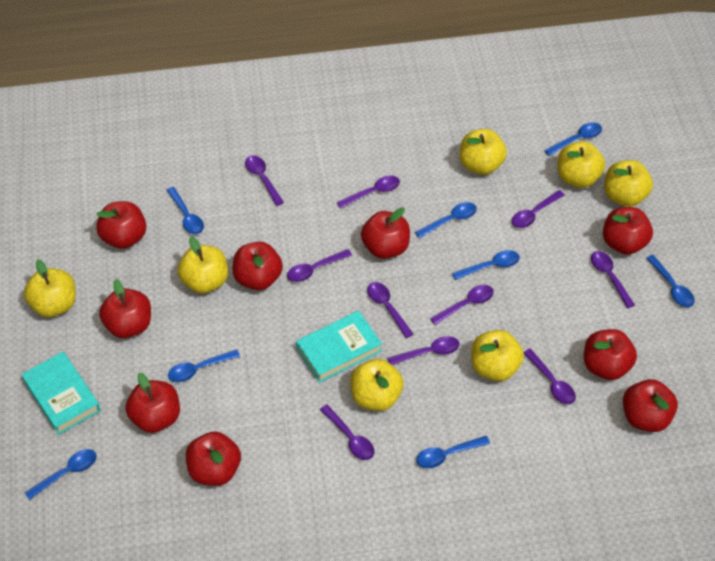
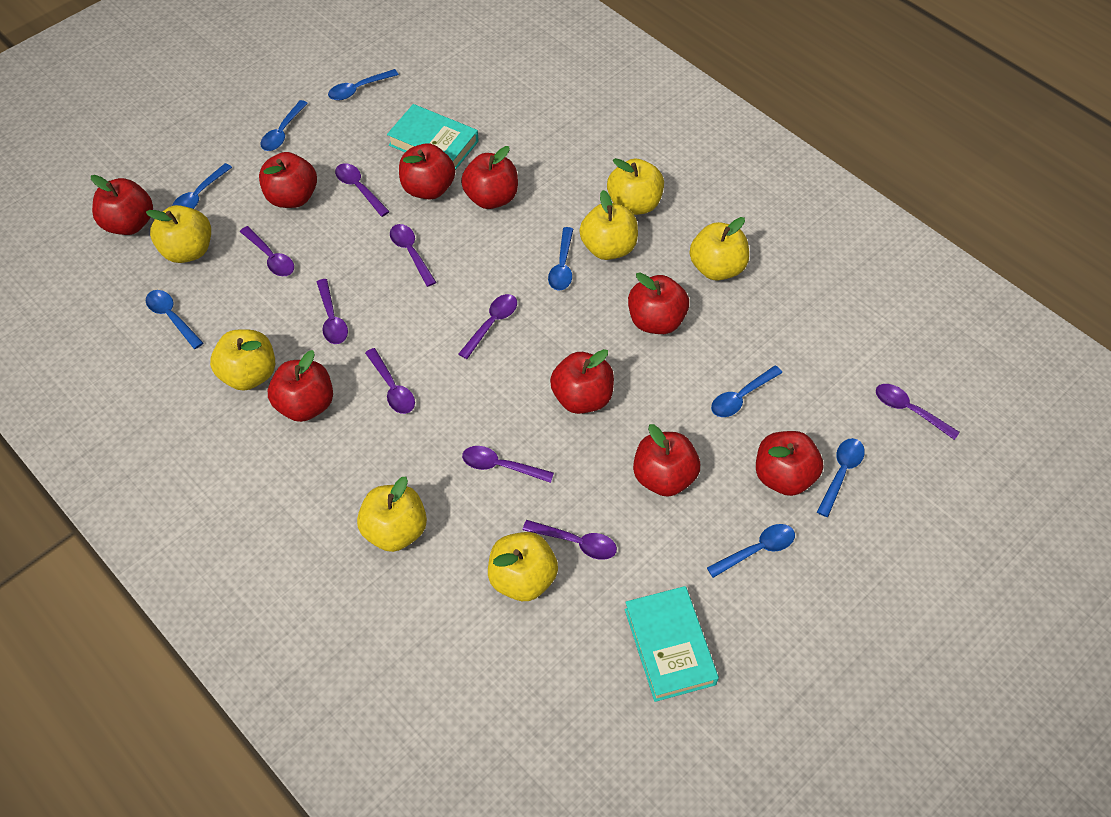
purple spoon: 10 -> 9

